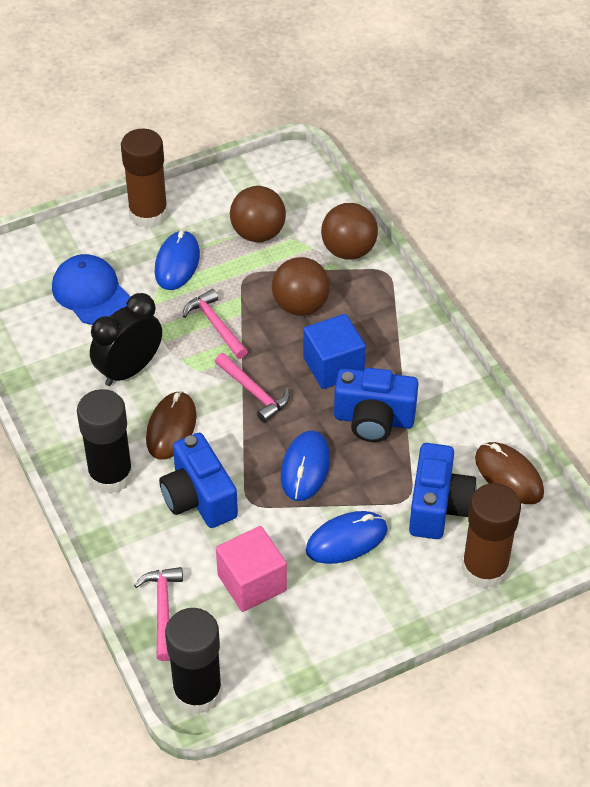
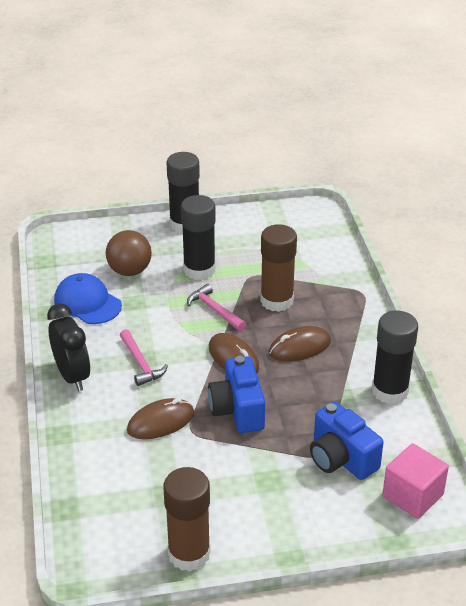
black glue stick: 2 -> 3
blue camera: 3 -> 2
blue cube: 1 -> 0
blue mouse: 3 -> 0
brown ball: 3 -> 1
brown mouse: 2 -> 3
pink hammer: 3 -> 2

